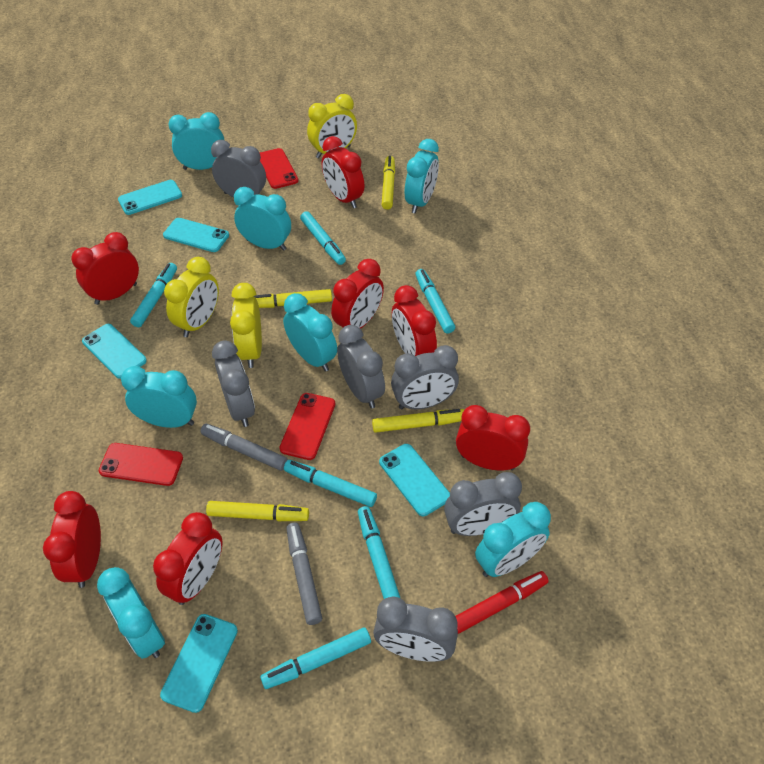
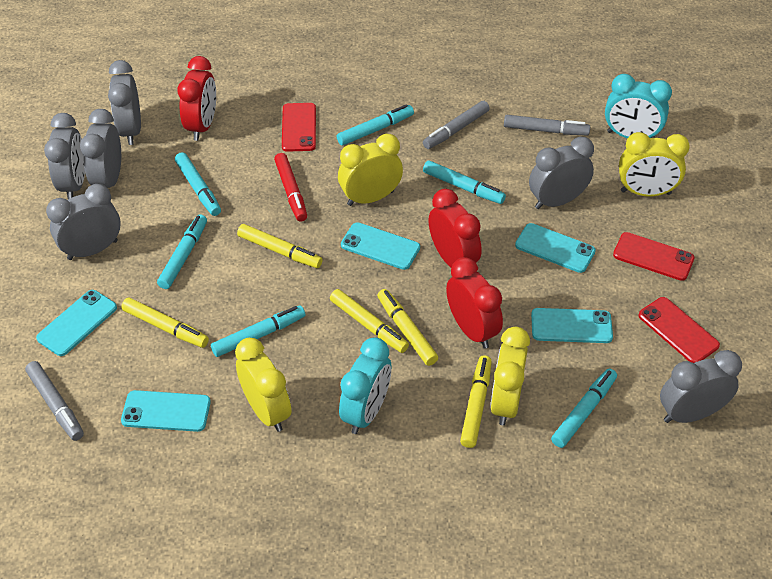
grey marker: 2 -> 3
red clock: 7 -> 3
turquoise clock: 7 -> 2
yellow clock: 3 -> 4
yellow marker: 4 -> 5

